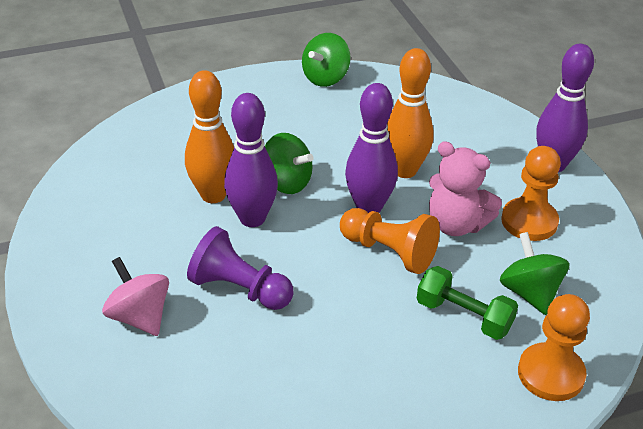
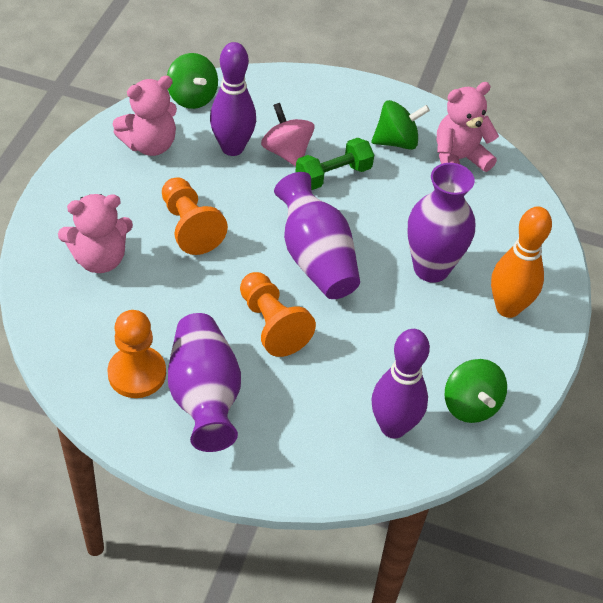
orange bowling pin: 2 -> 1
pink teddy bear: 1 -> 3
purple bowling pin: 3 -> 2
purple pawn: 1 -> 0
purple vase: 0 -> 3

